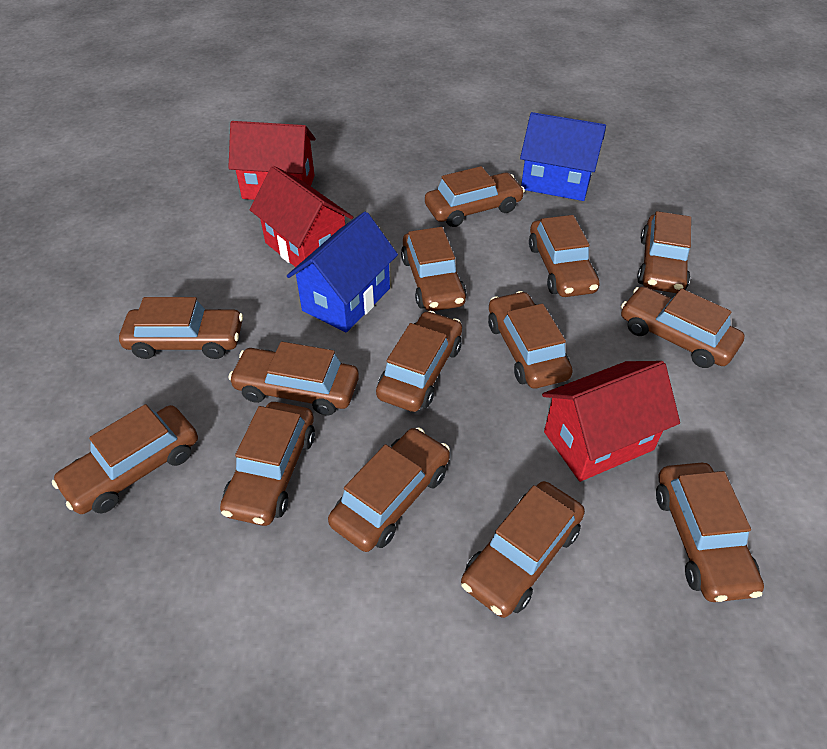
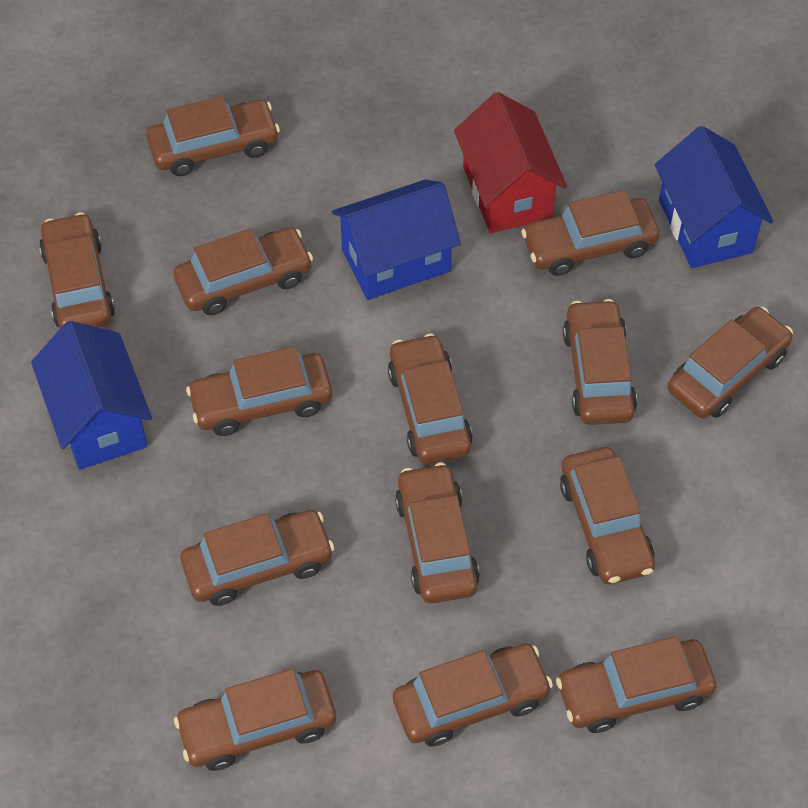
blue house: 2 -> 3
red house: 3 -> 1

